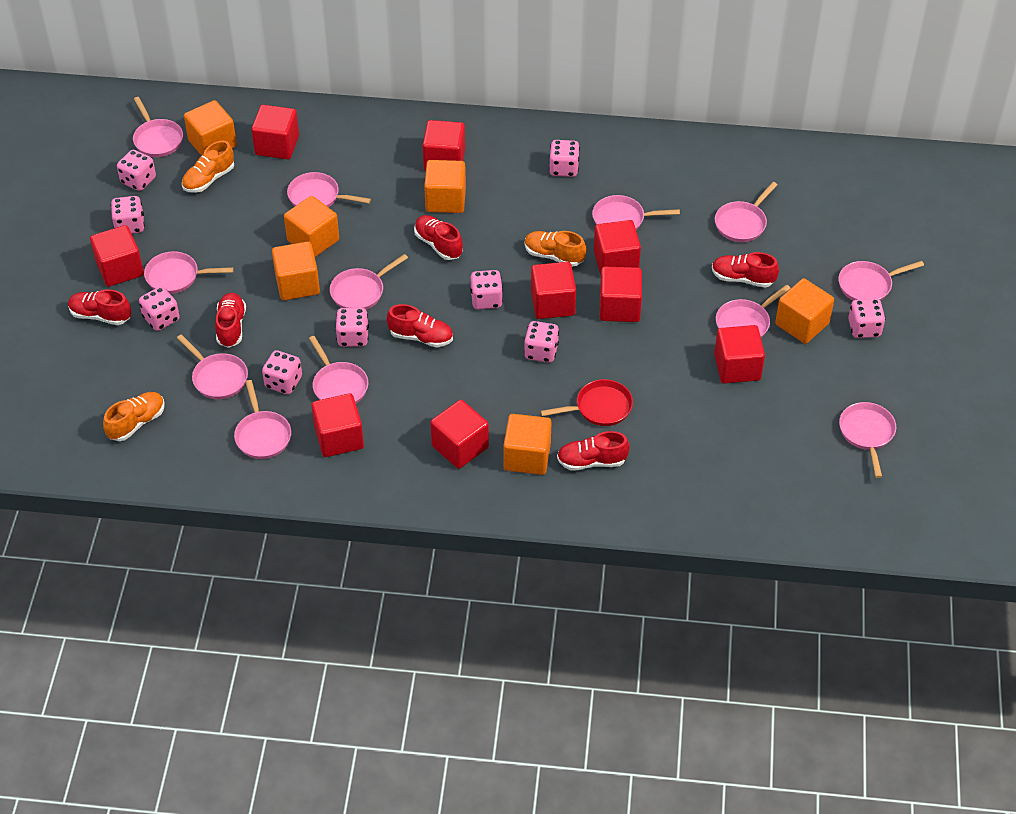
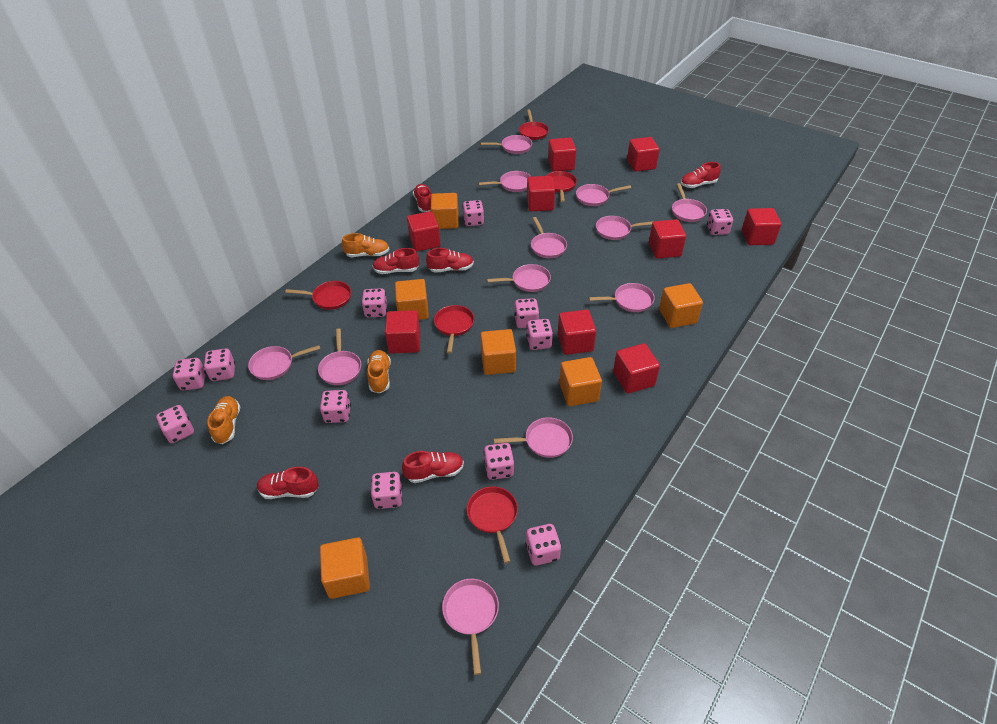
pink dice: 9 -> 12
red pan: 1 -> 5

